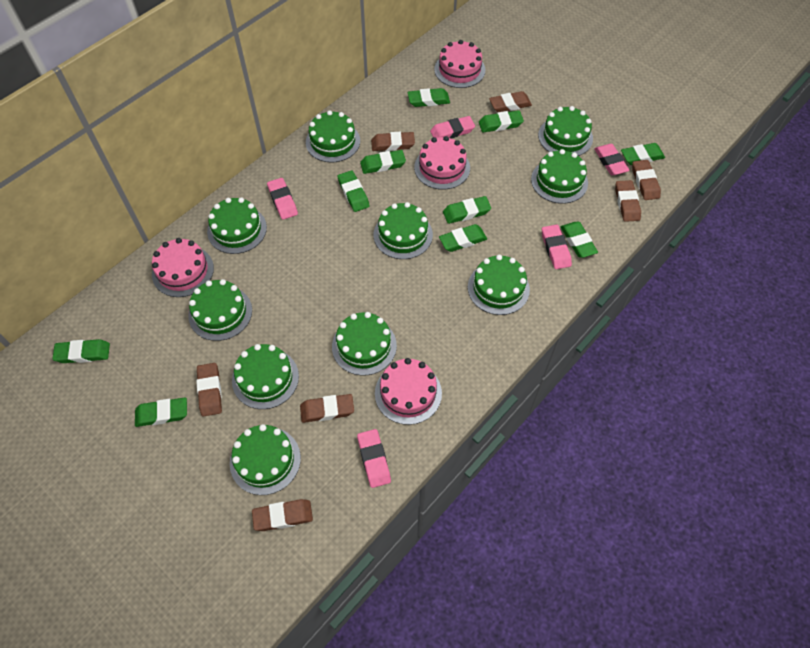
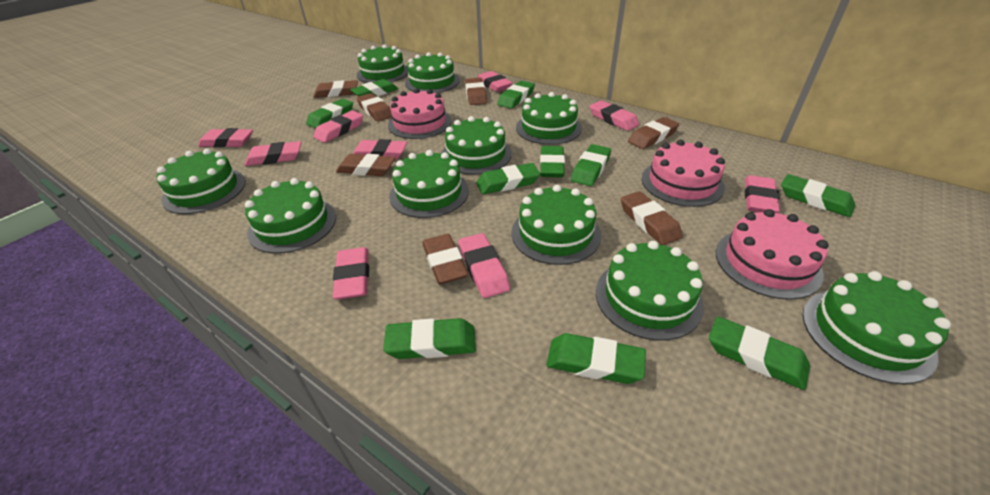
pink cake: 4 -> 3
pink eraser: 5 -> 9

